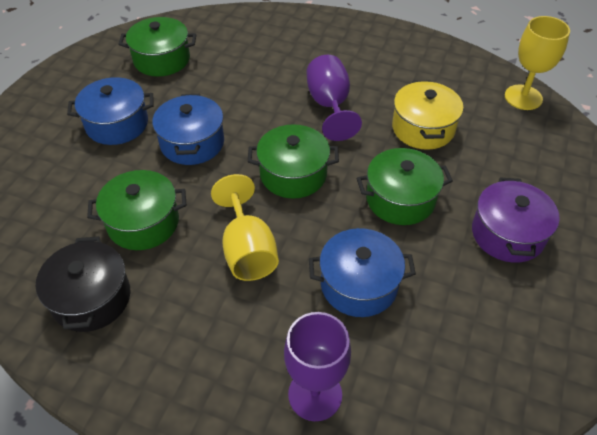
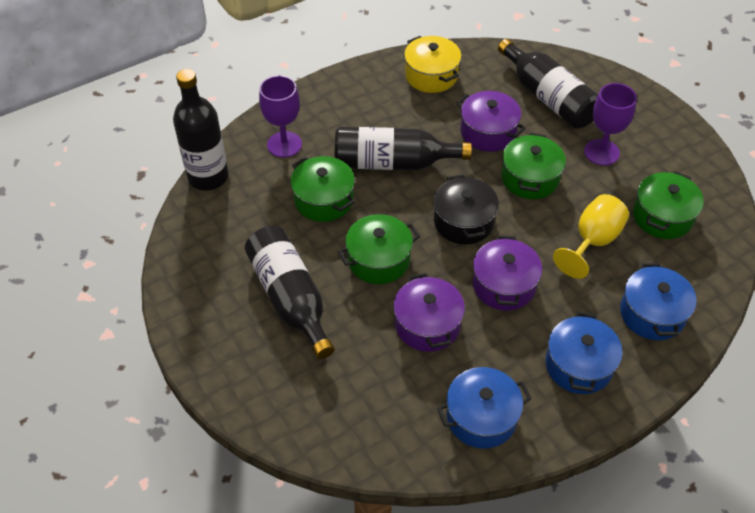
black bottle: 0 -> 4
purple pot: 1 -> 3
yellow goblet: 2 -> 1

